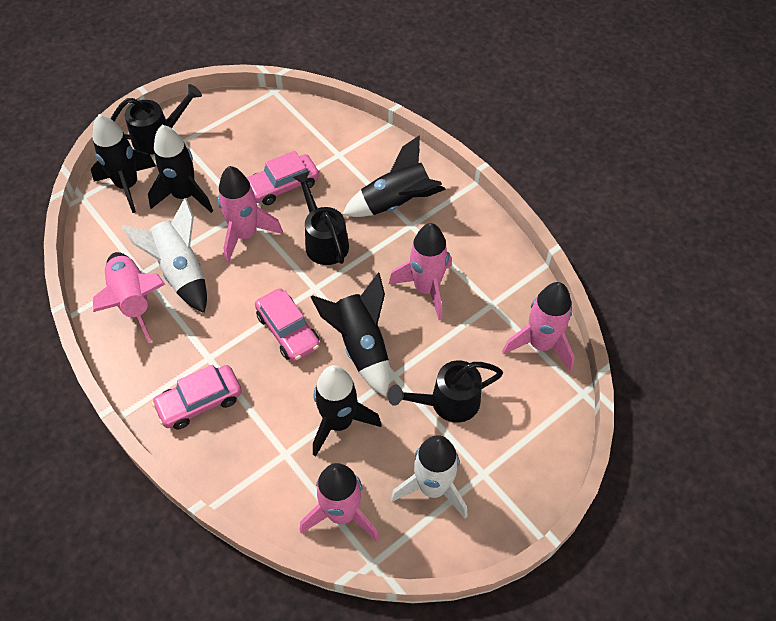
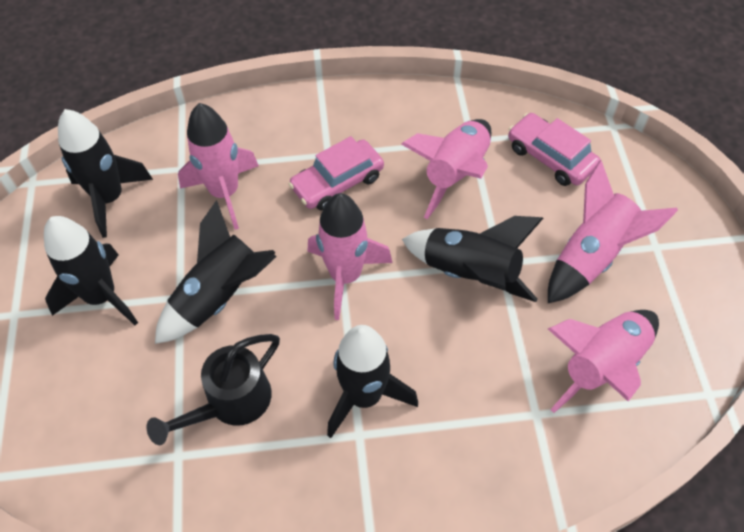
black watering can: 3 -> 1
pink car: 3 -> 2
white rocket: 2 -> 0

